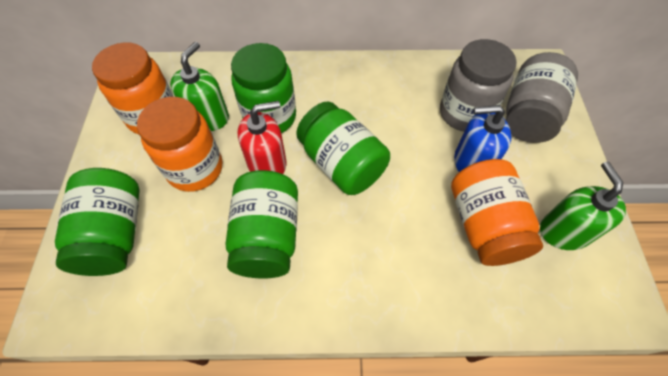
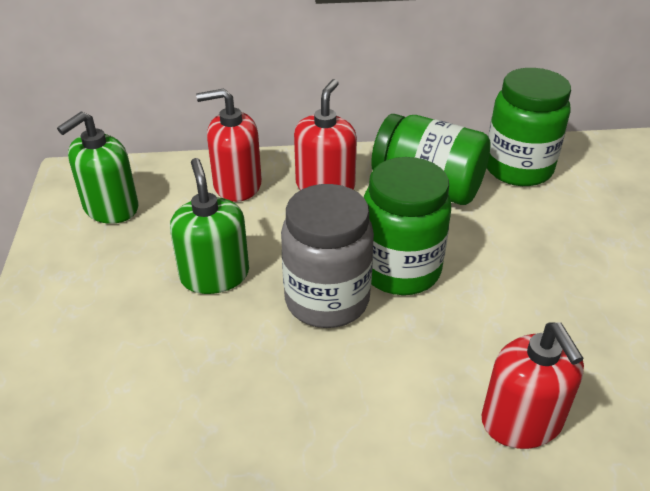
blue soap dispenser: 1 -> 0
green jar: 4 -> 3
grey jar: 2 -> 1
orange jar: 3 -> 0
red soap dispenser: 1 -> 3

